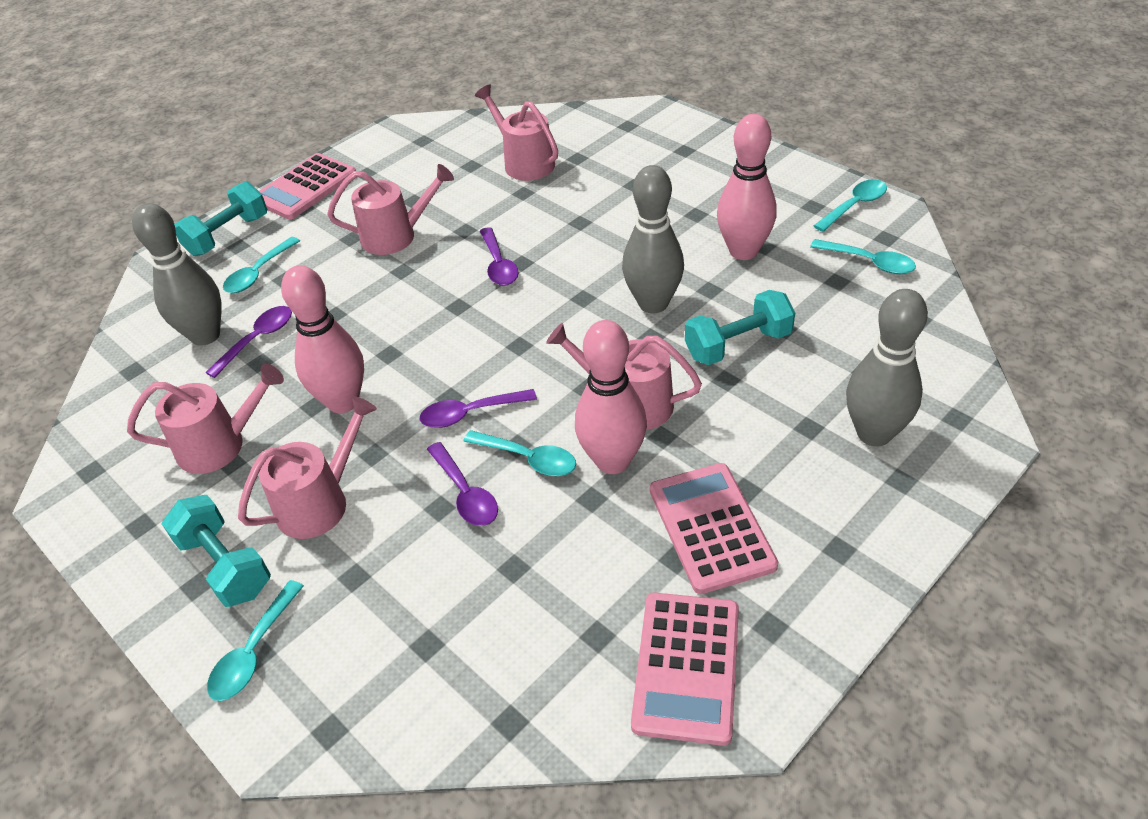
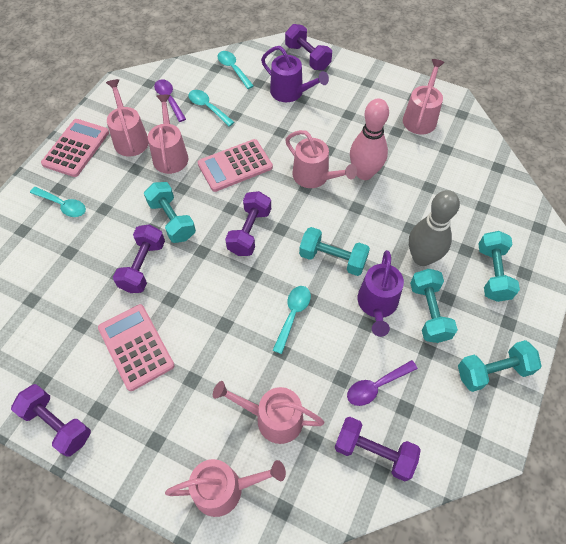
grey bowling pin: 3 -> 1
pink bowling pin: 3 -> 1
pink watering can: 5 -> 6
purple dumbbell: 0 -> 5
purple spoon: 4 -> 2
purple watering can: 0 -> 2
turquoise dumbbell: 3 -> 5
turquoise spoon: 5 -> 4

